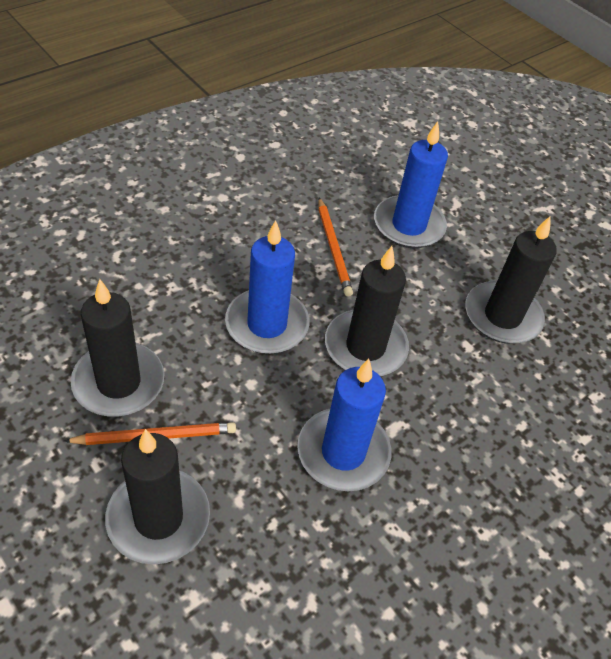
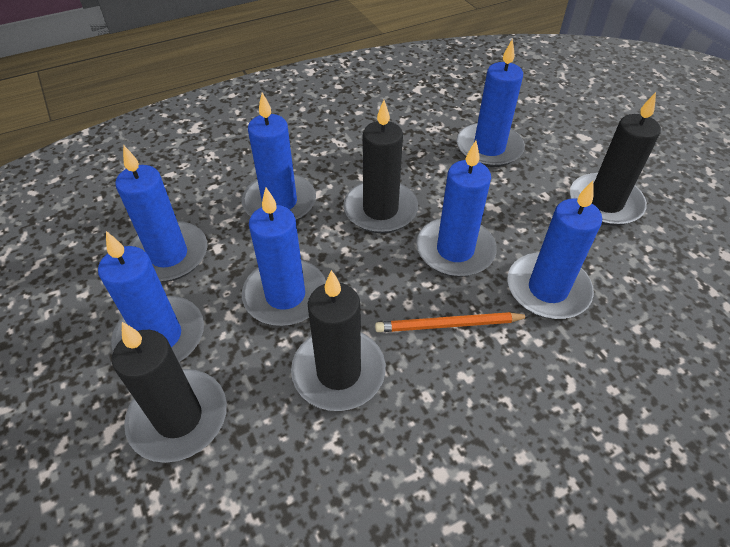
blue candle: 3 -> 7
orange pencil: 2 -> 1

